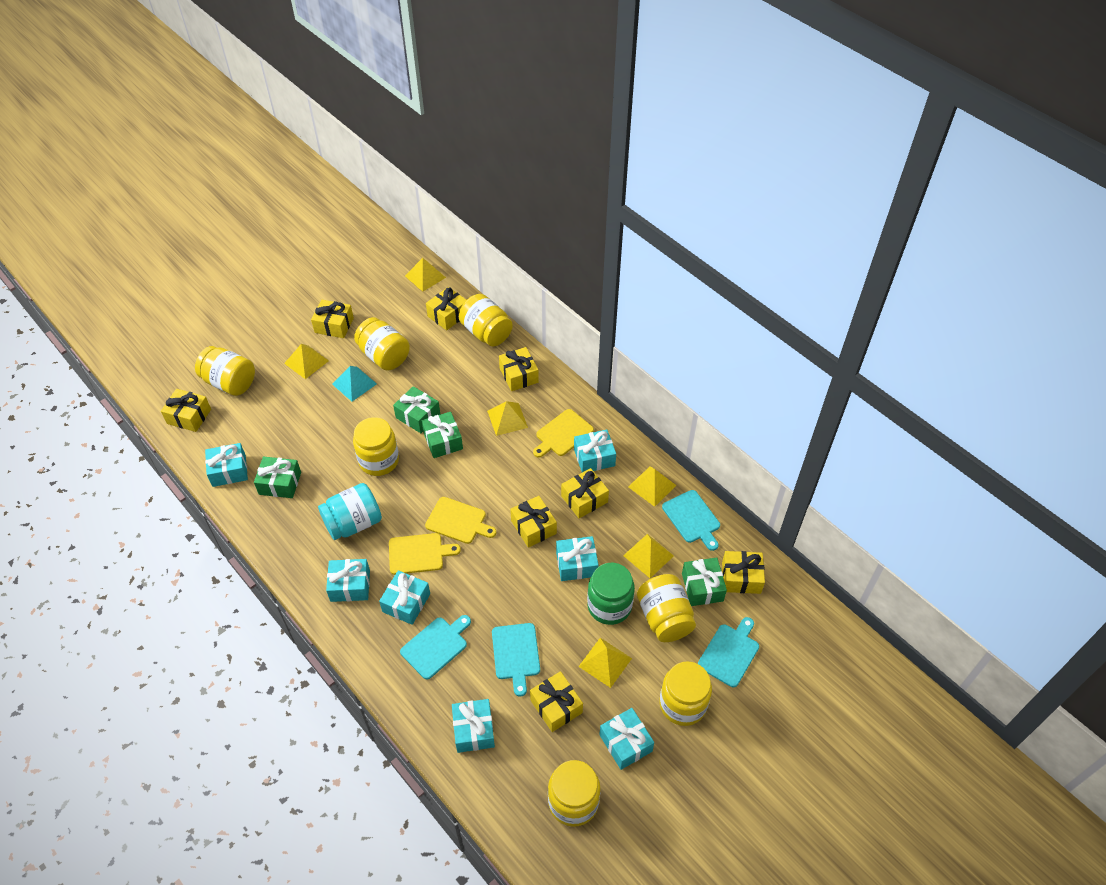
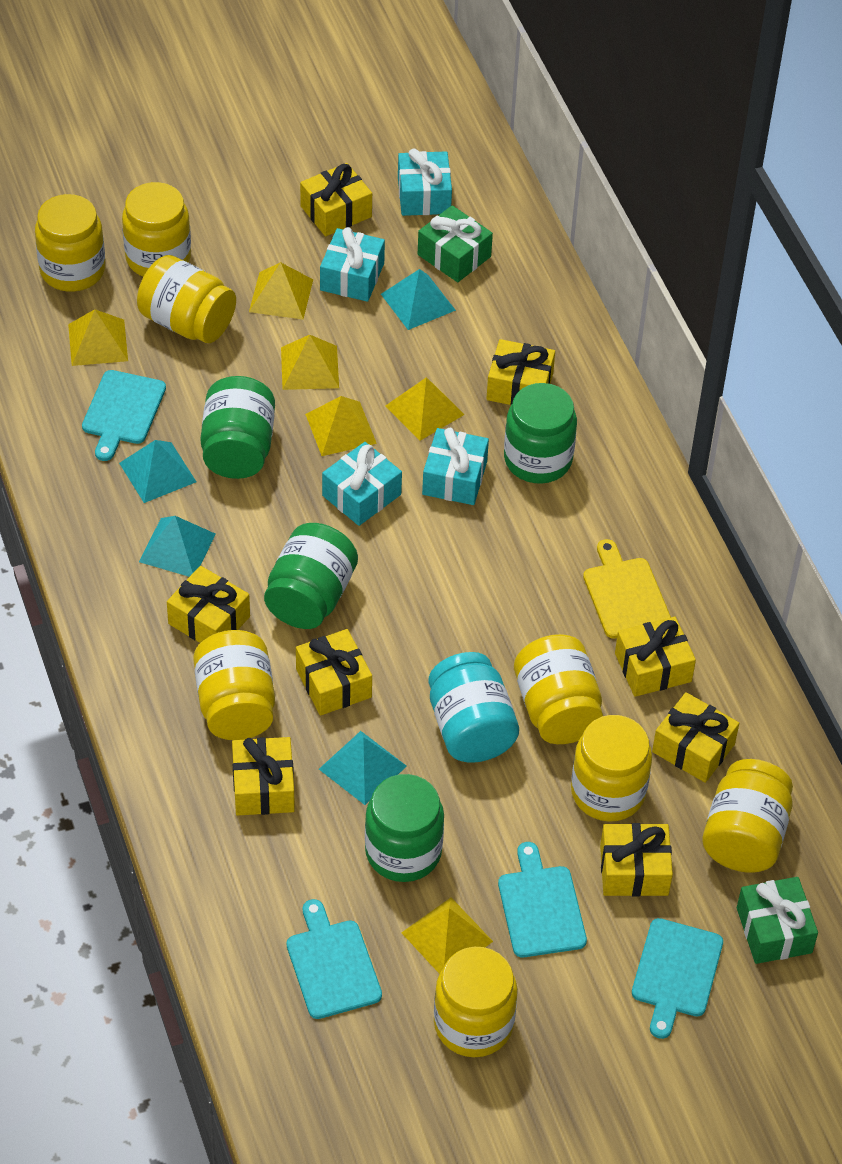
green gift: 4 -> 2
green jar: 1 -> 4
turquoise gift: 7 -> 4
turquoise pyramid: 1 -> 4
yellow cutting board: 3 -> 1
yellow jar: 7 -> 8

